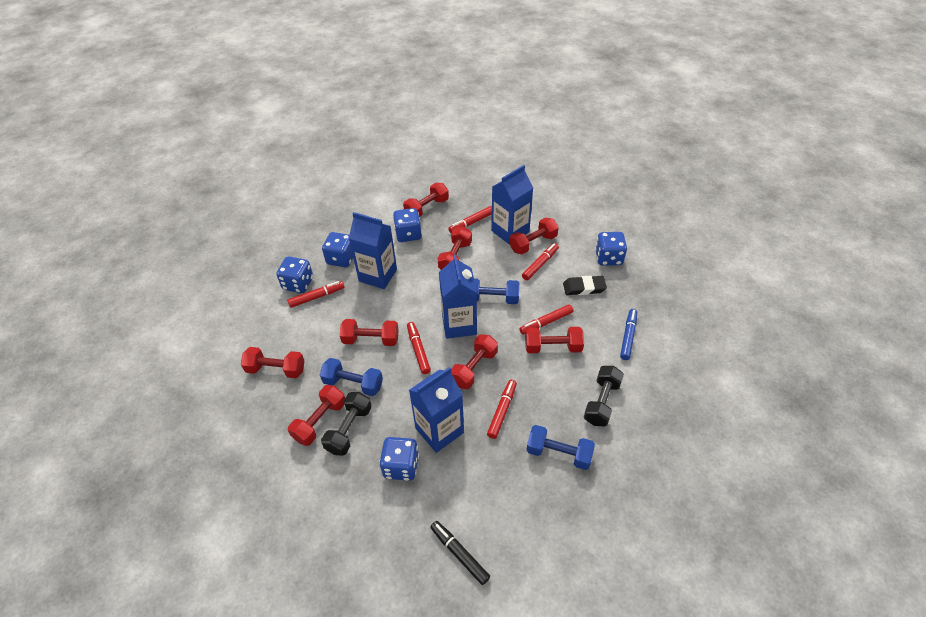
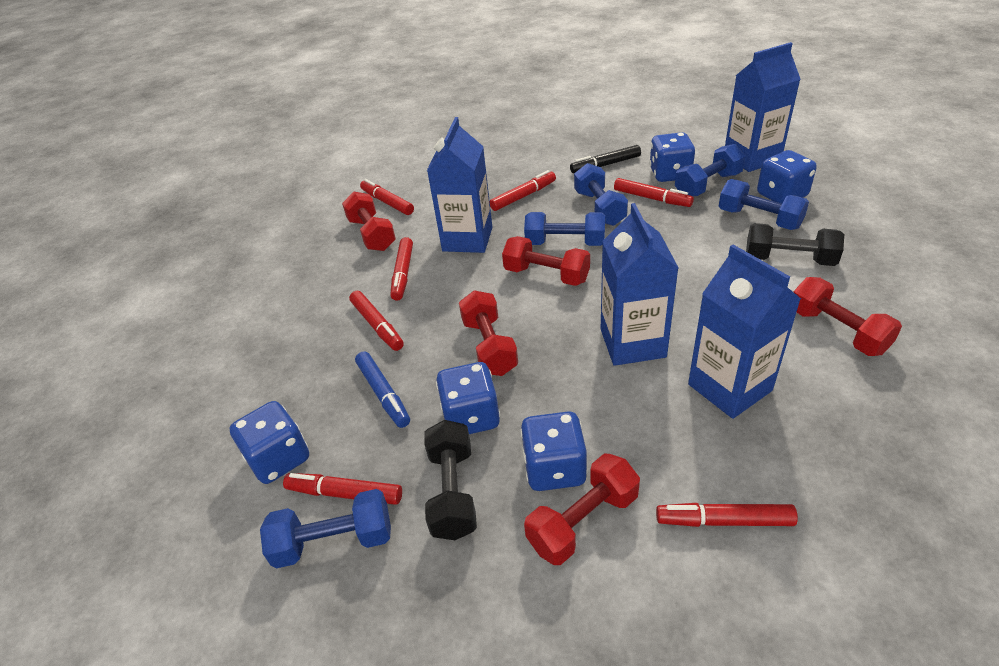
black eraser: 1 -> 0
blue dumbbell: 3 -> 5
red dumbbell: 8 -> 5
red marker: 6 -> 7

